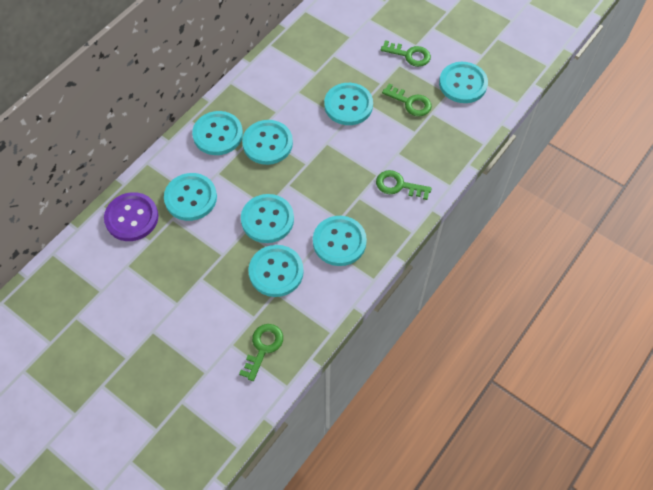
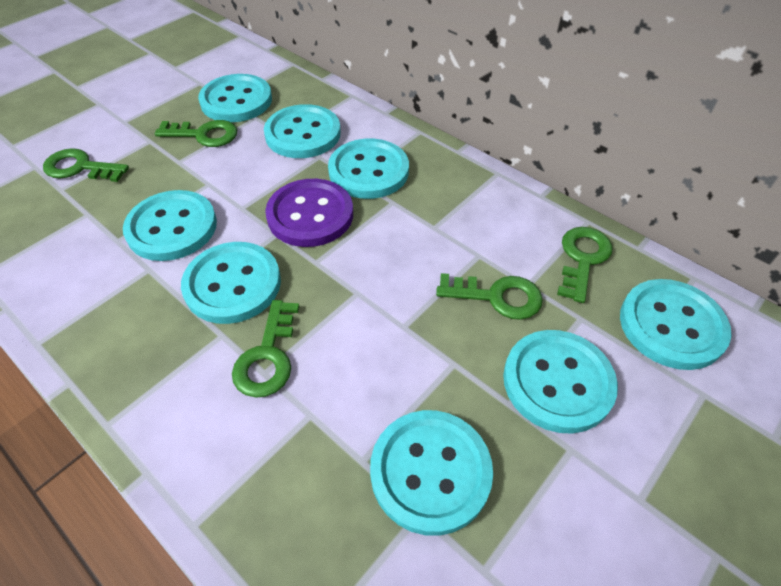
green key: 4 -> 5

